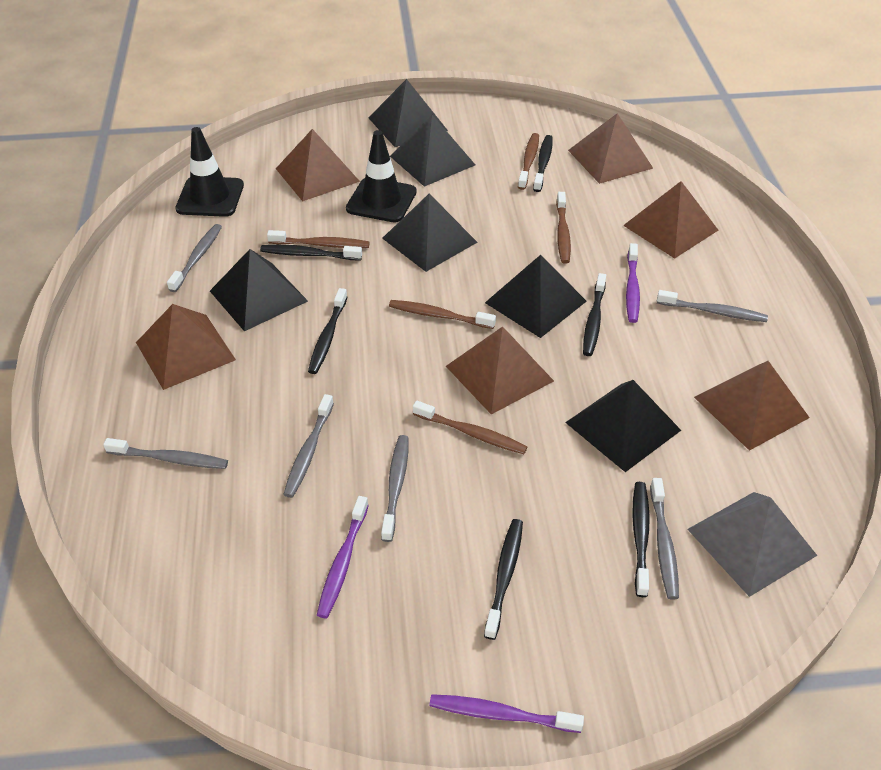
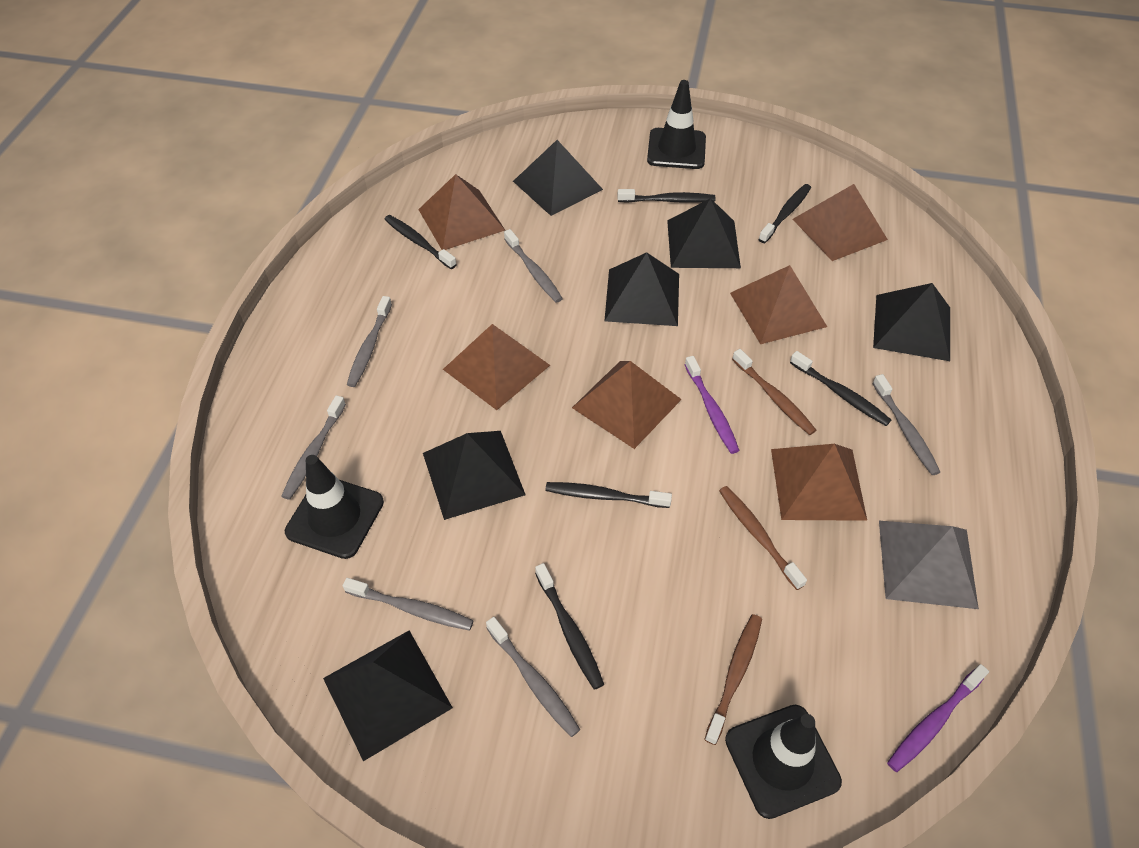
black traffic cone: 2 -> 3
brown toothbrush: 5 -> 3
purple toothbrush: 3 -> 2

